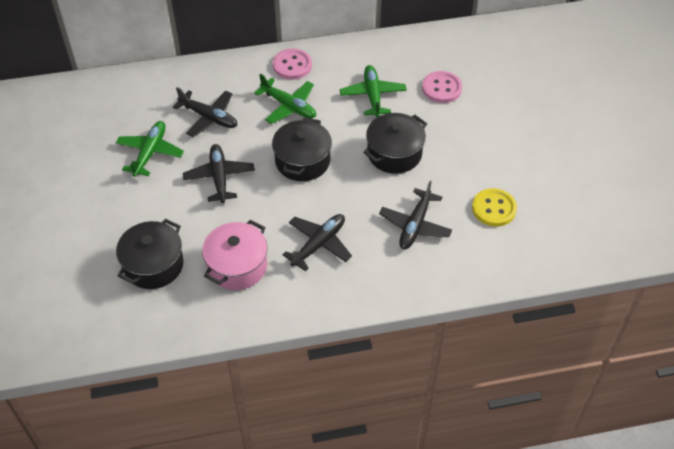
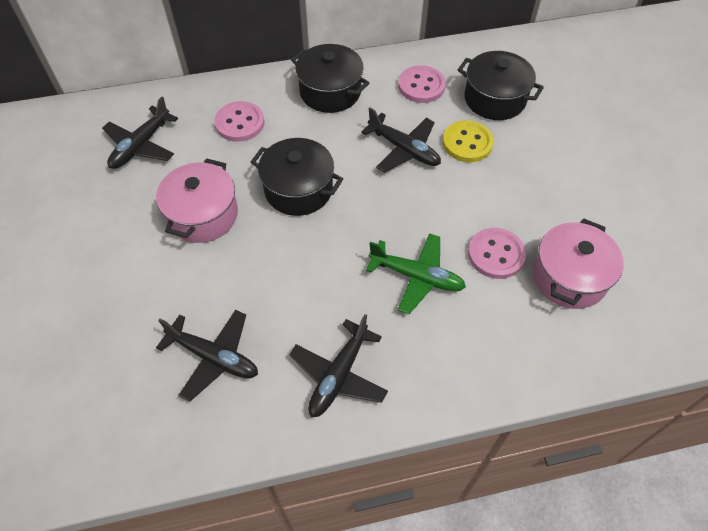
green plane: 3 -> 1
pink button: 2 -> 3
pink pot: 1 -> 2

